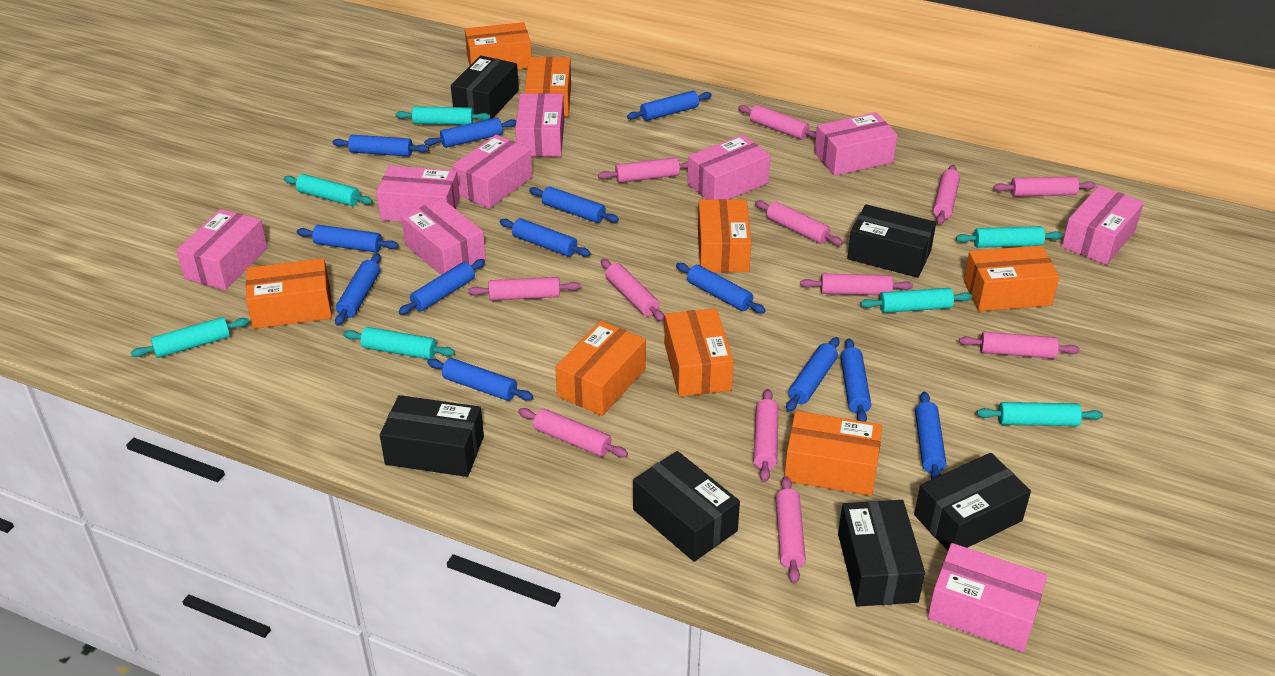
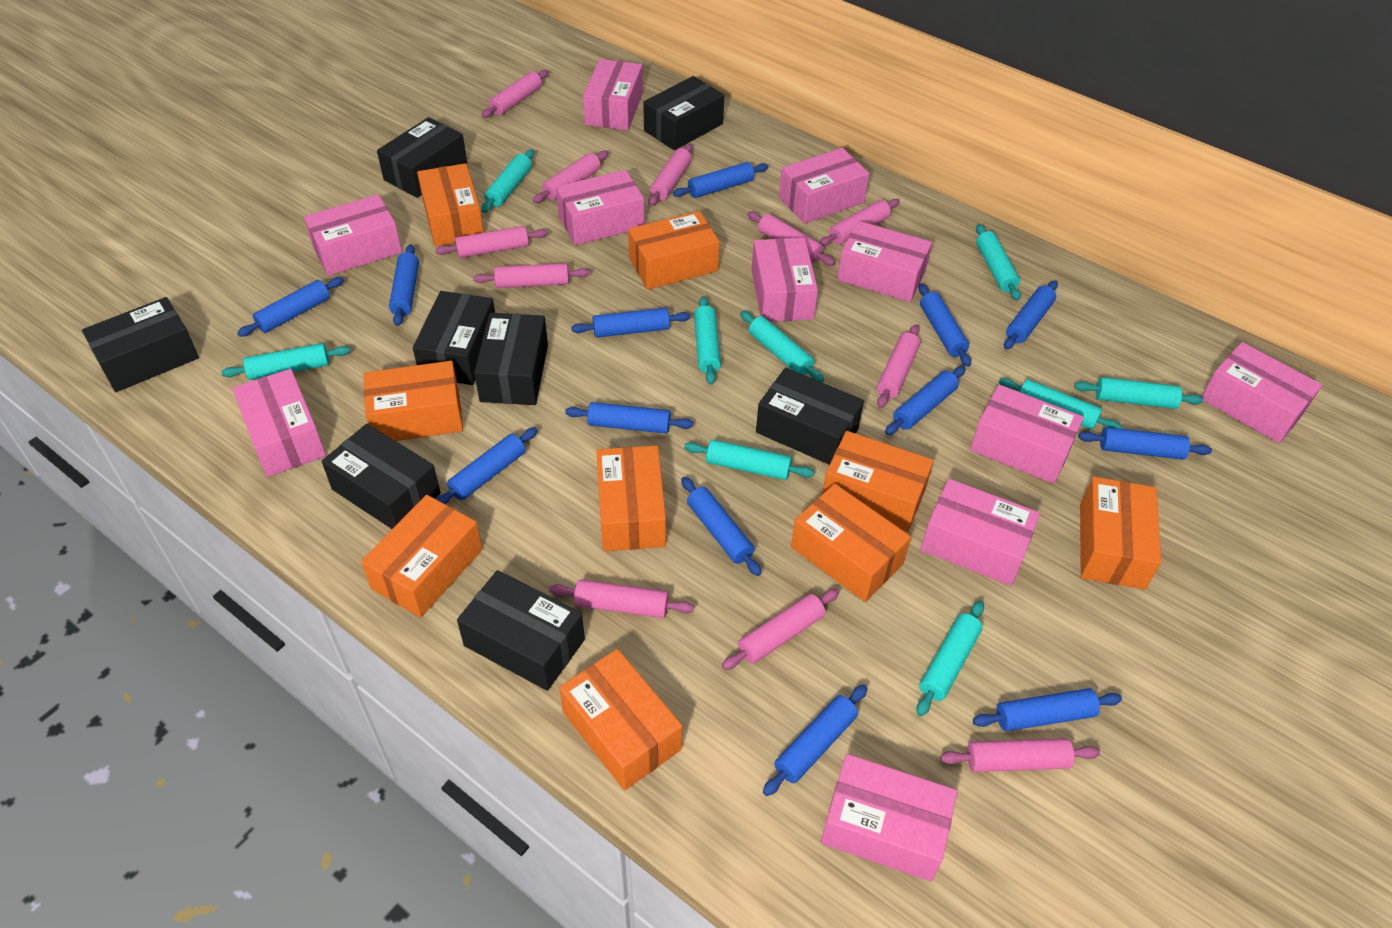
black box: 6 -> 8
orange box: 8 -> 9
pink box: 9 -> 11
pink rolling pin: 12 -> 11
turquoise rolling pin: 7 -> 9

